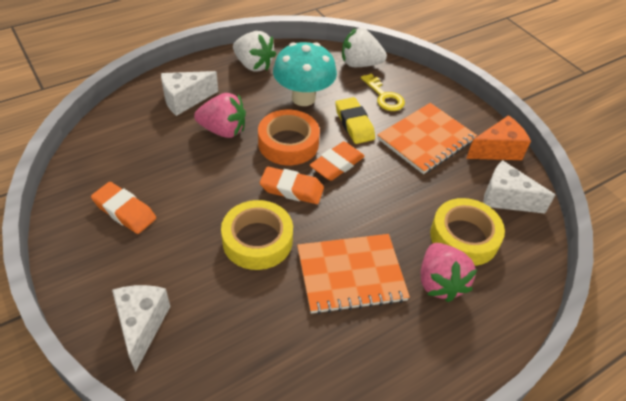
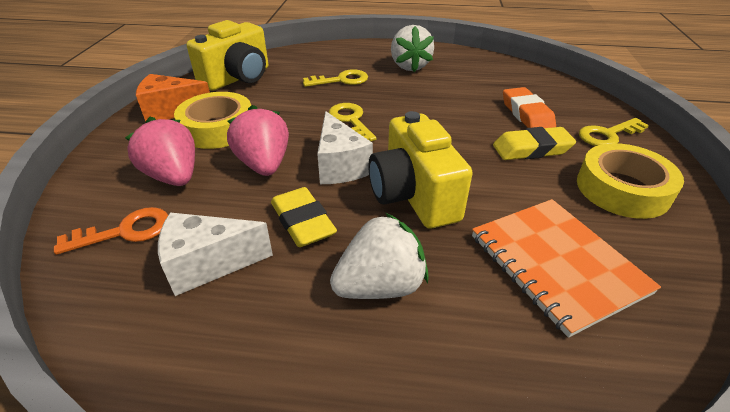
orange eraser: 3 -> 1
orange key: 0 -> 1
orange notebook: 2 -> 1
orange tape: 1 -> 0
turquoise mushroom: 1 -> 0
white cheese: 3 -> 2
yellow camera: 0 -> 2
yellow eraser: 1 -> 2
yellow key: 1 -> 3

